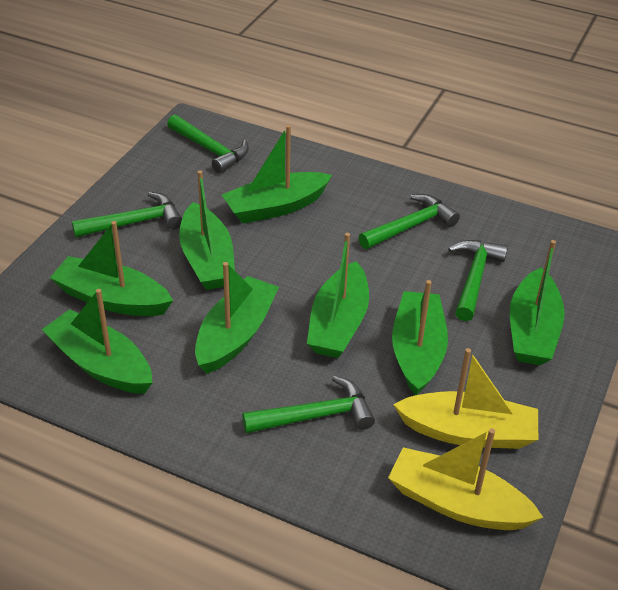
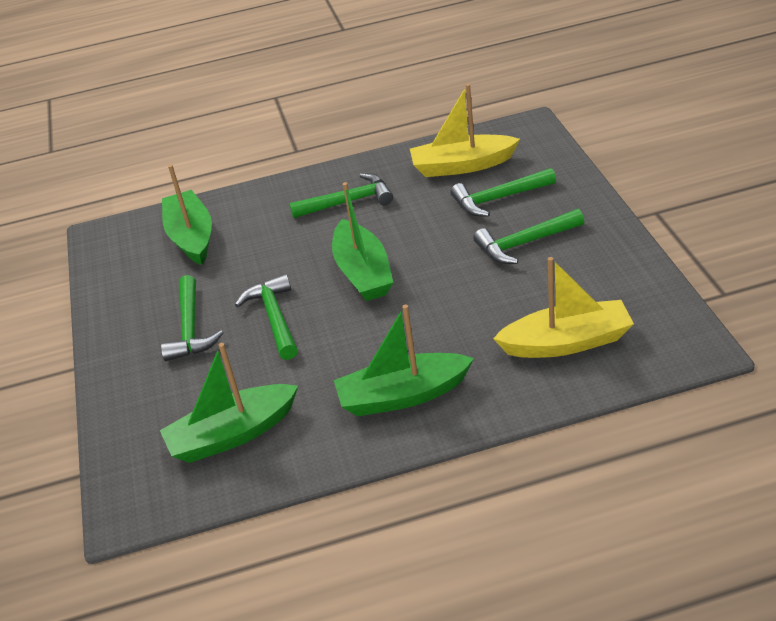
green boat: 8 -> 4

